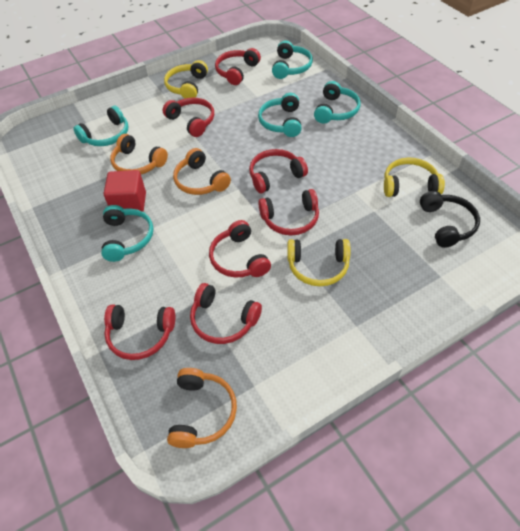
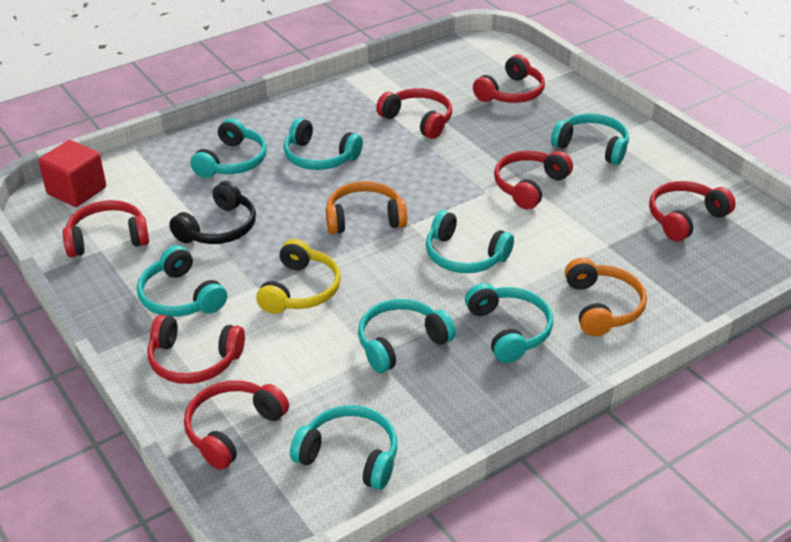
orange headphones: 3 -> 2
turquoise headphones: 5 -> 8
yellow headphones: 3 -> 1

